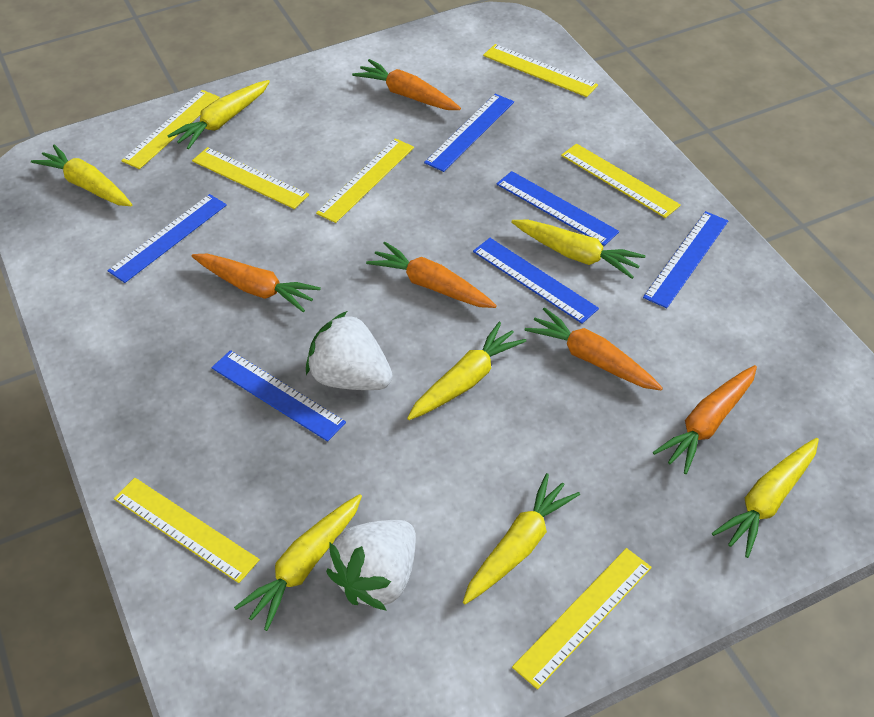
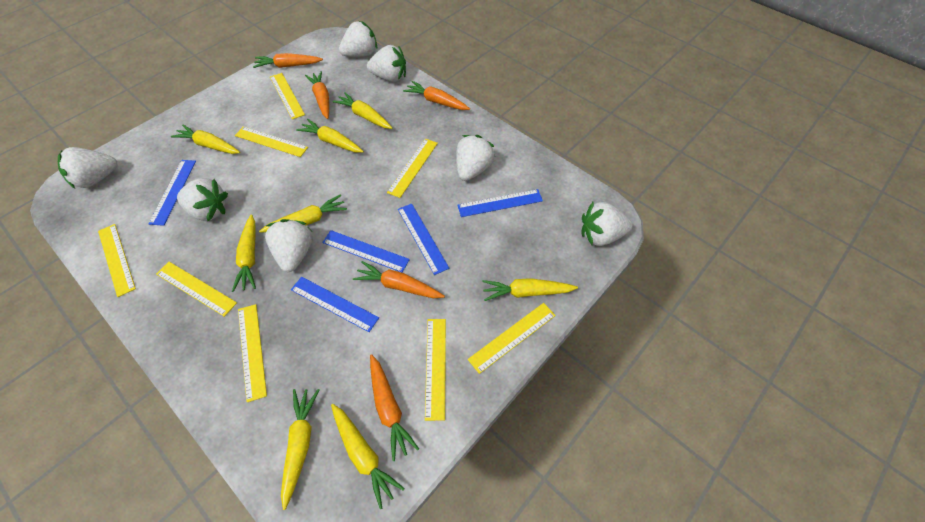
blue ruler: 6 -> 5
white strawberry: 2 -> 7
yellow carrot: 7 -> 8
yellow ruler: 7 -> 8

